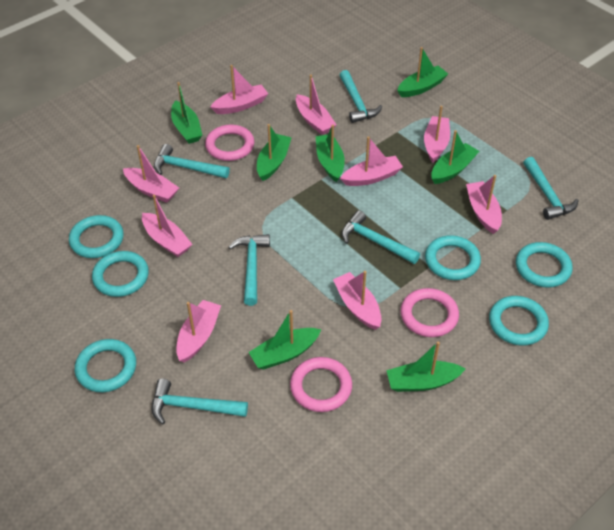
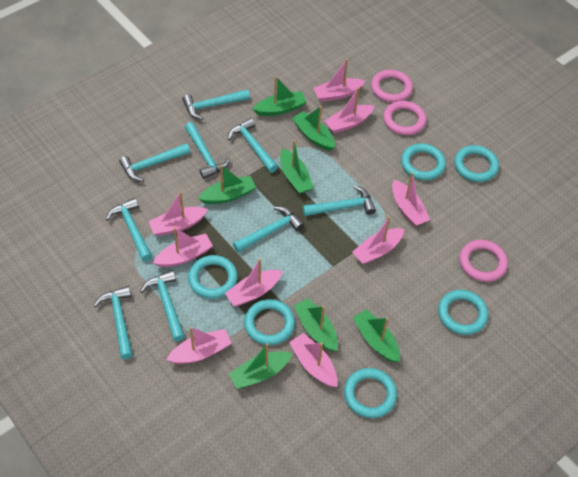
turquoise hammer: 6 -> 9

